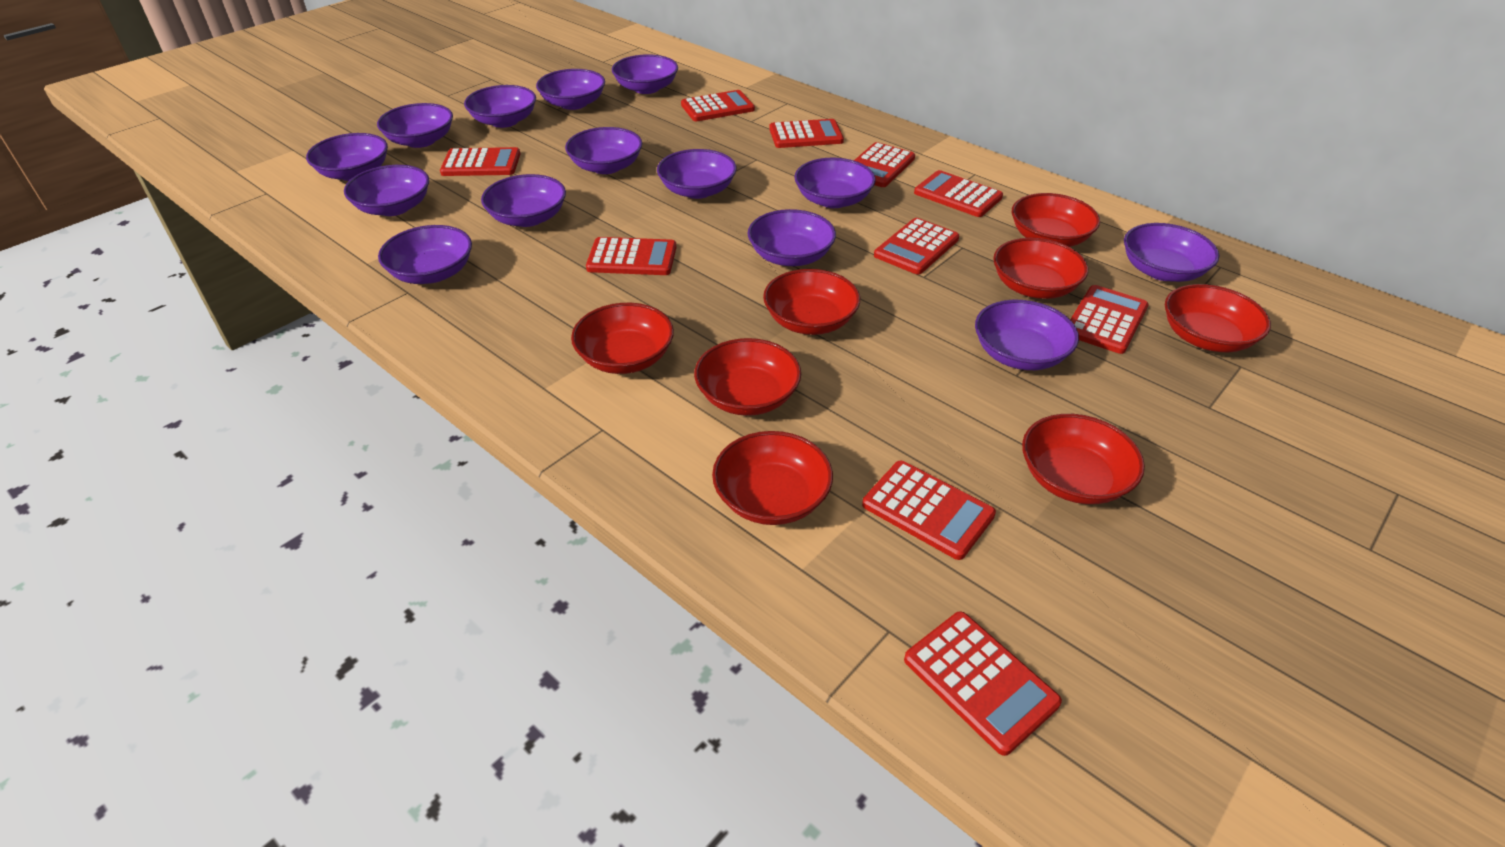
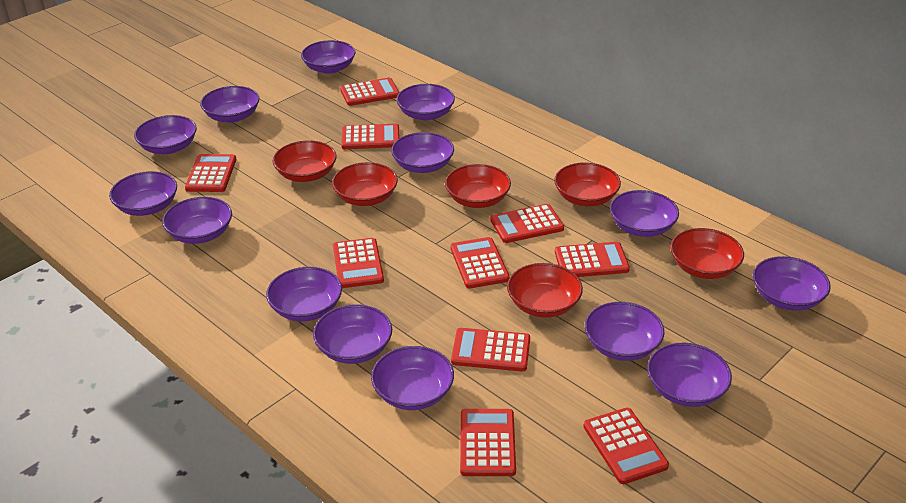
red bowl: 8 -> 6

